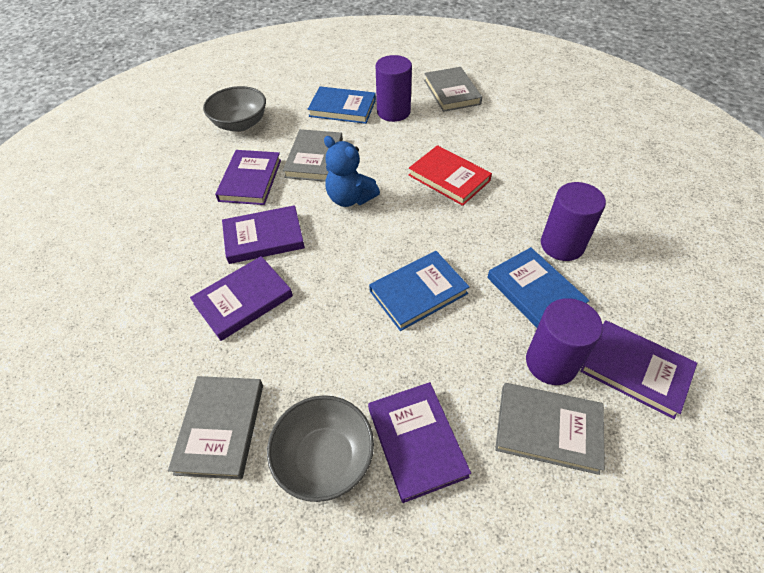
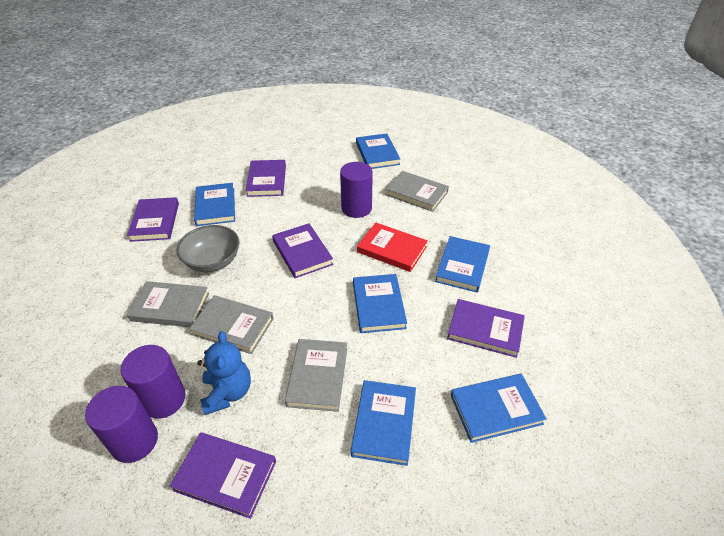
blue book: 3 -> 6
grey bowl: 2 -> 1

